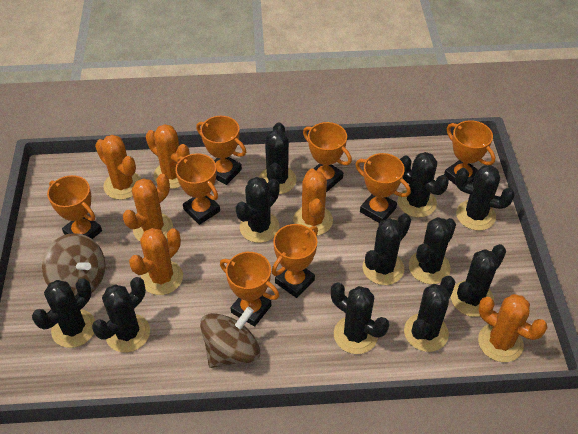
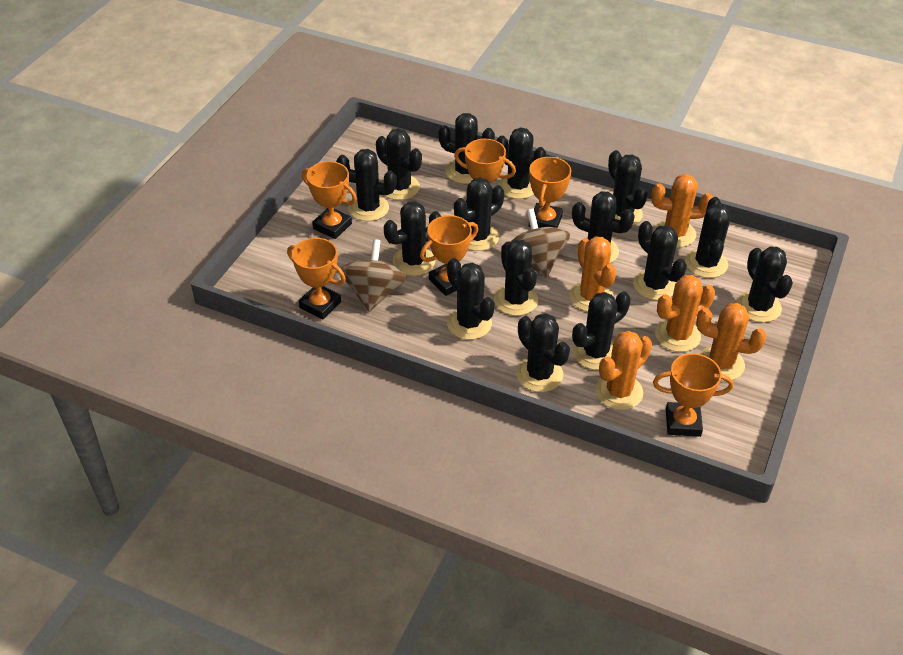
black cactus: 11 -> 15
orange cactus: 6 -> 5
orange trophy: 8 -> 6

